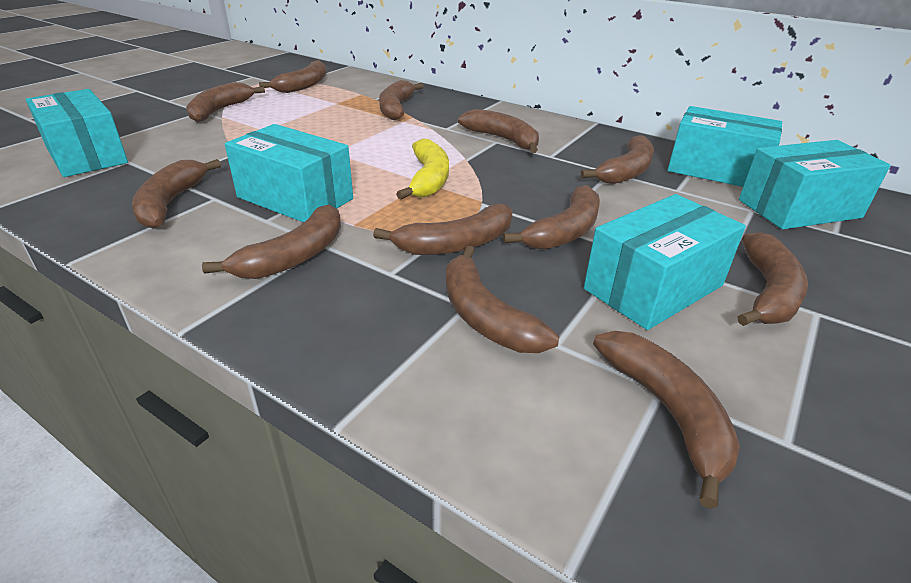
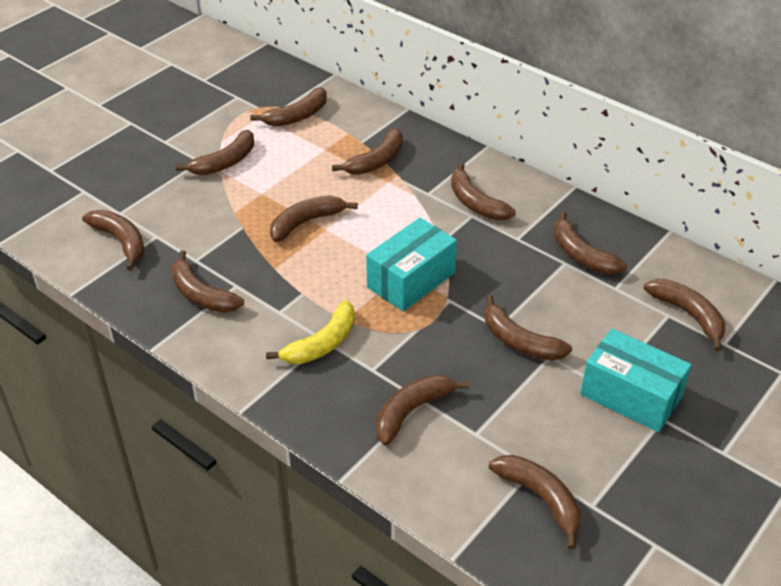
turquoise box: 5 -> 2

